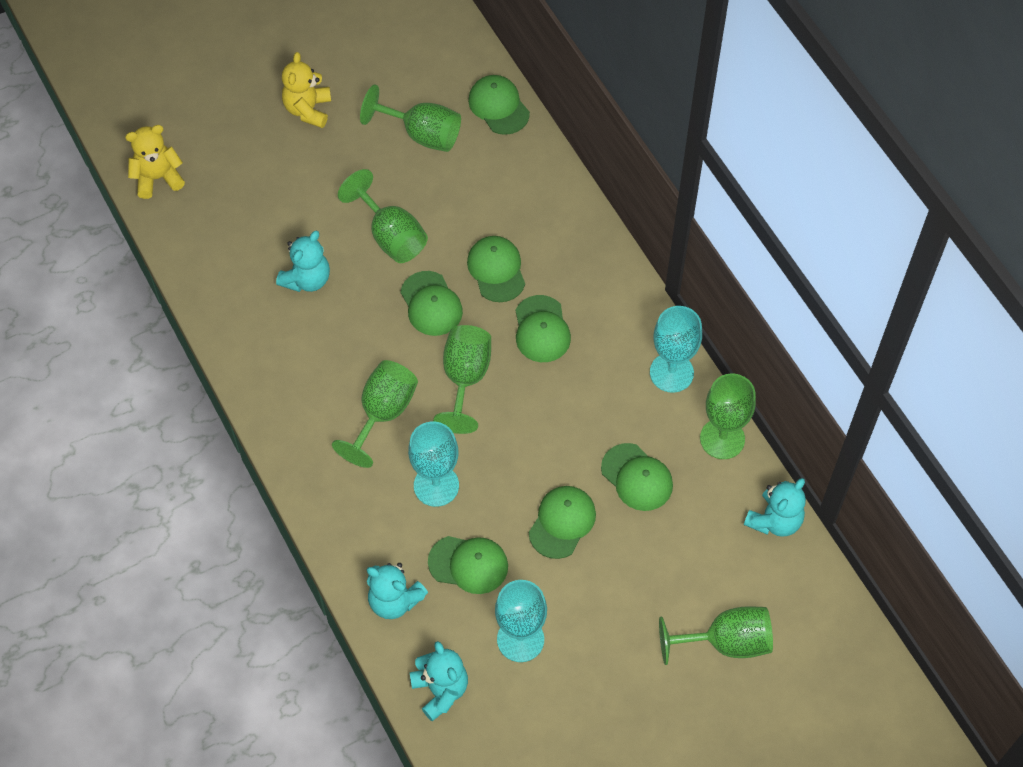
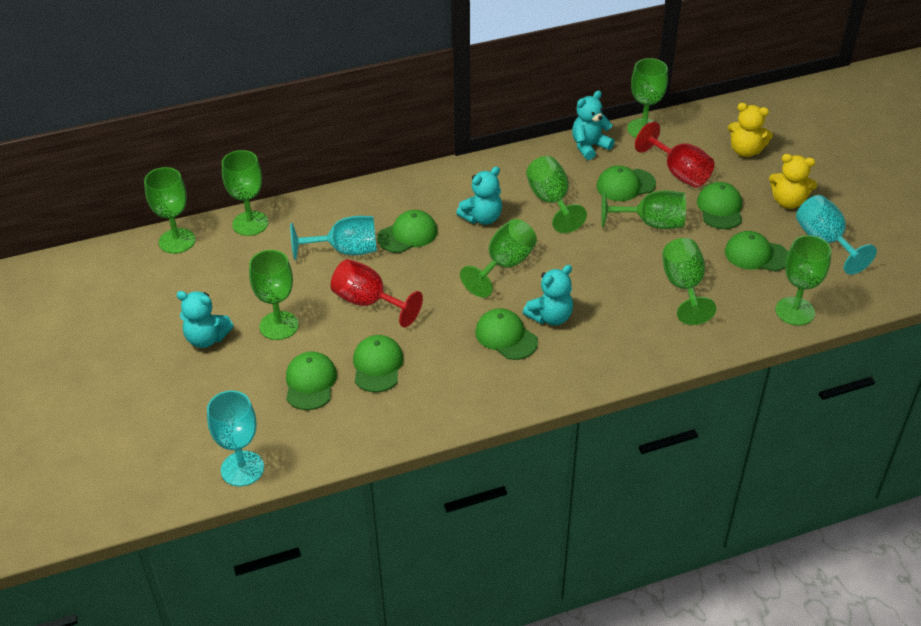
green goblet: 6 -> 9
red goblet: 0 -> 2

